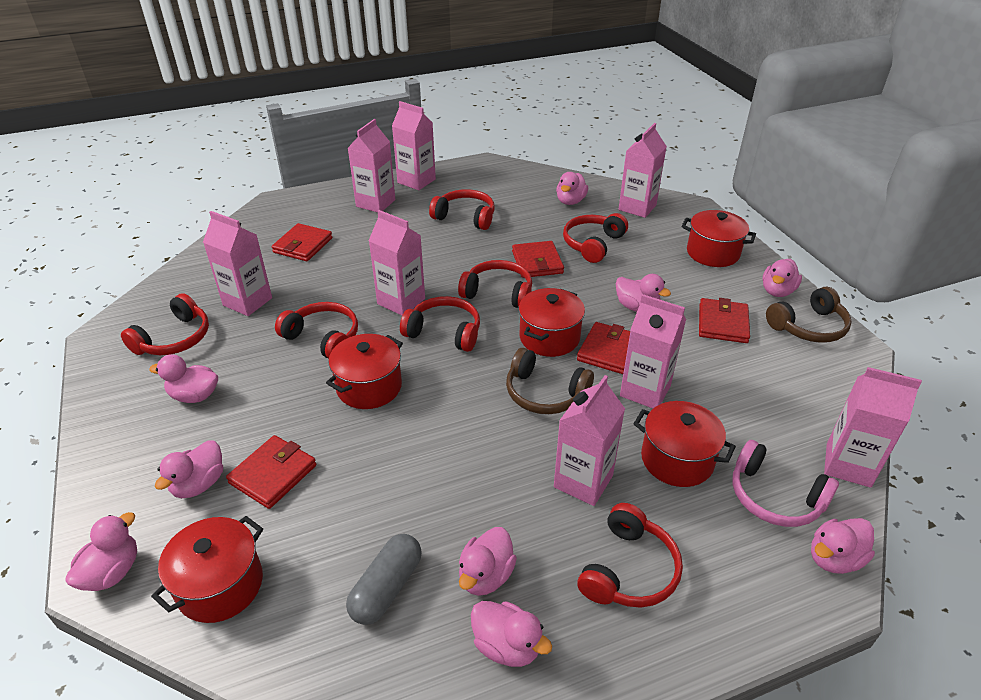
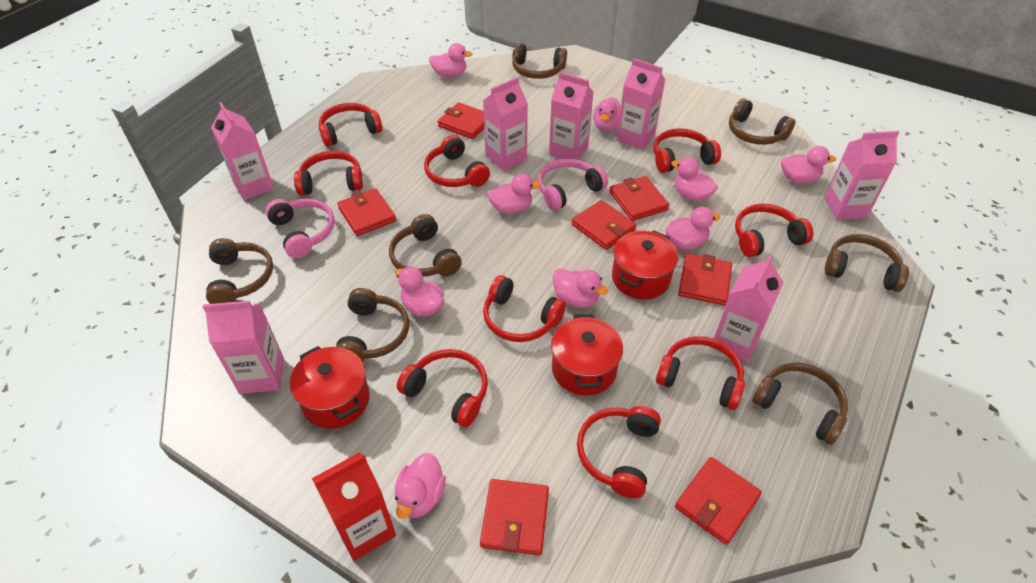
brown headphones: 2 -> 7
grey capsule: 1 -> 0
pink carton: 8 -> 7
pink headphones: 1 -> 2
red carton: 0 -> 1
red headphones: 7 -> 9
red pot: 5 -> 3
red wallet: 5 -> 7

